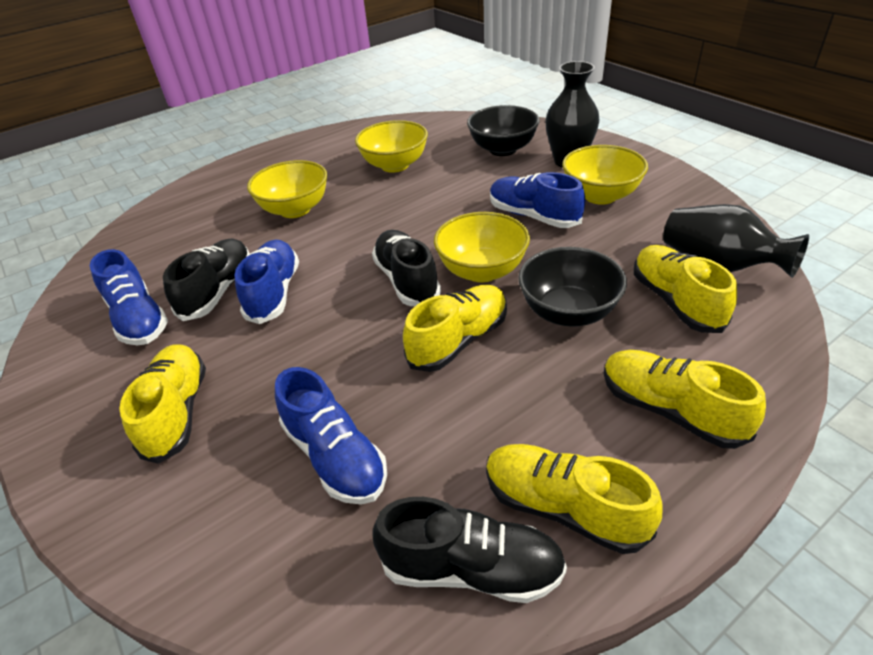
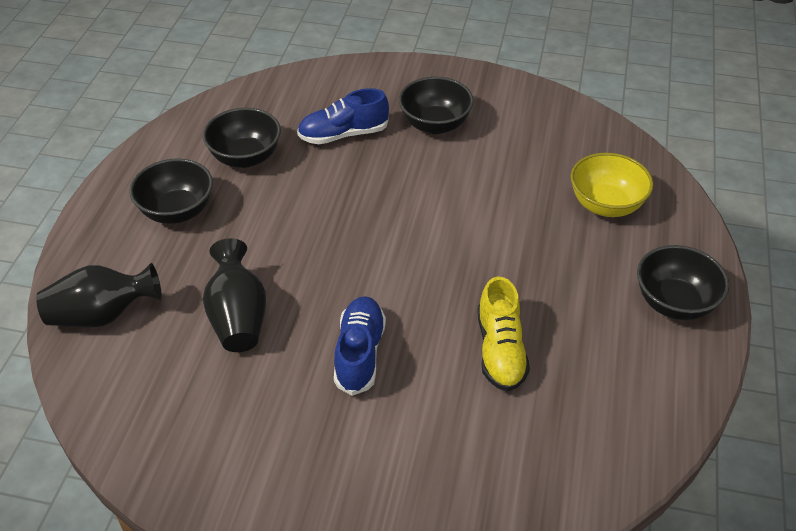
black bowl: 2 -> 4
black shoe: 3 -> 0
blue shoe: 4 -> 2
yellow bowl: 4 -> 1
yellow shoe: 5 -> 1

